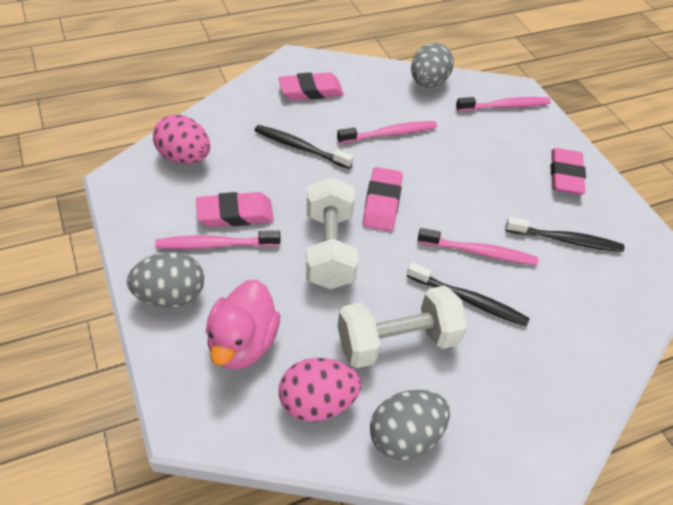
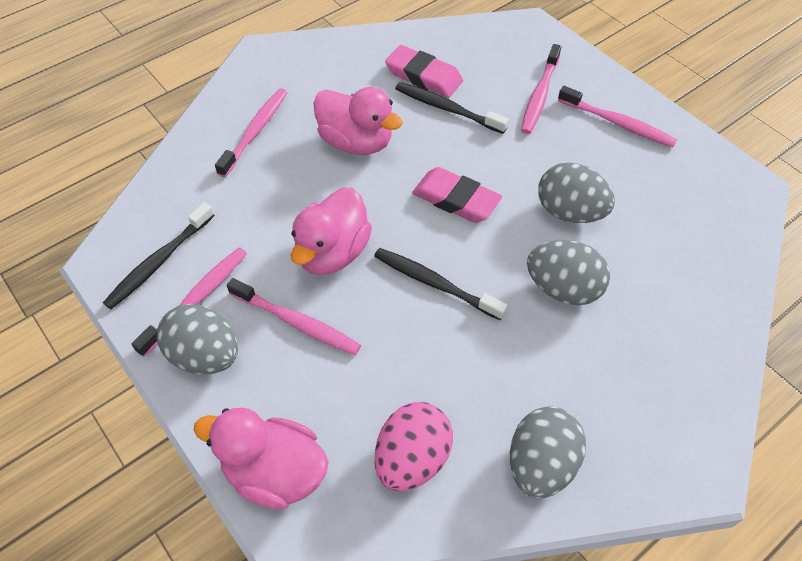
grey egg: 3 -> 4
pink duck: 1 -> 3
pink egg: 2 -> 1
pink eraser: 4 -> 2
pink toothbrush: 4 -> 5
white dumbbell: 2 -> 0

